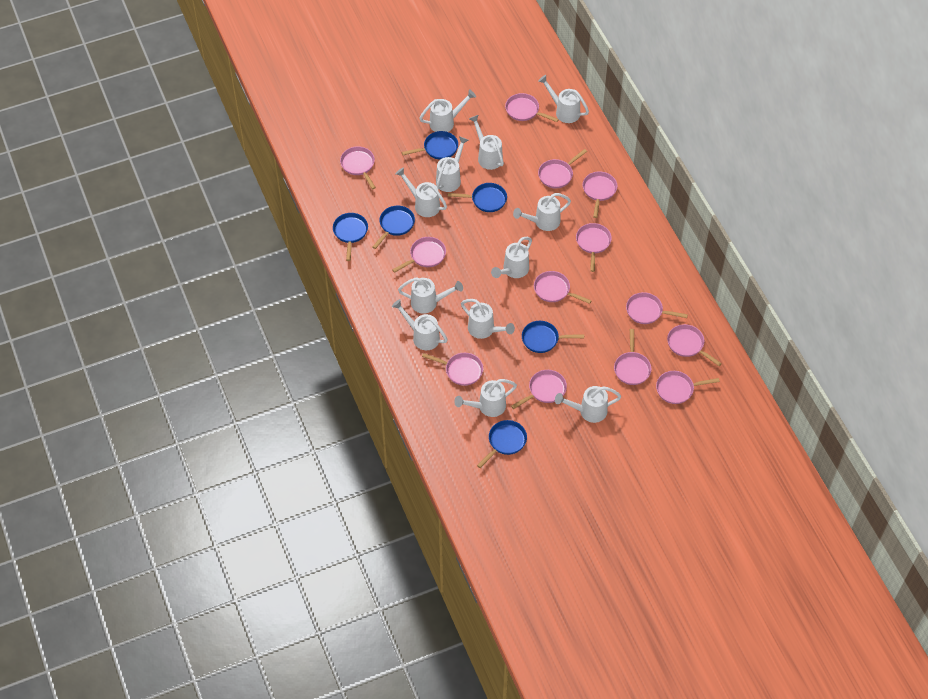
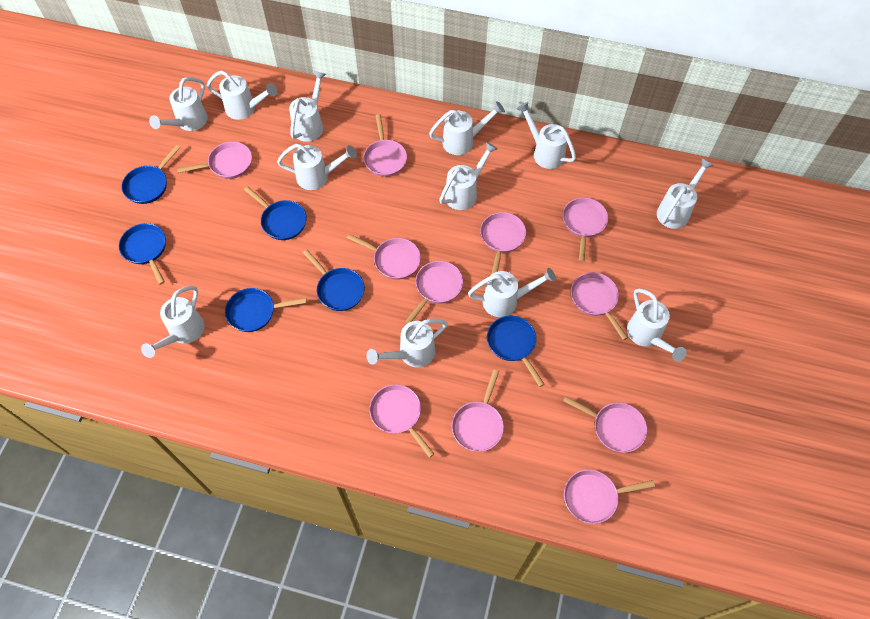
pink pan: 13 -> 11

